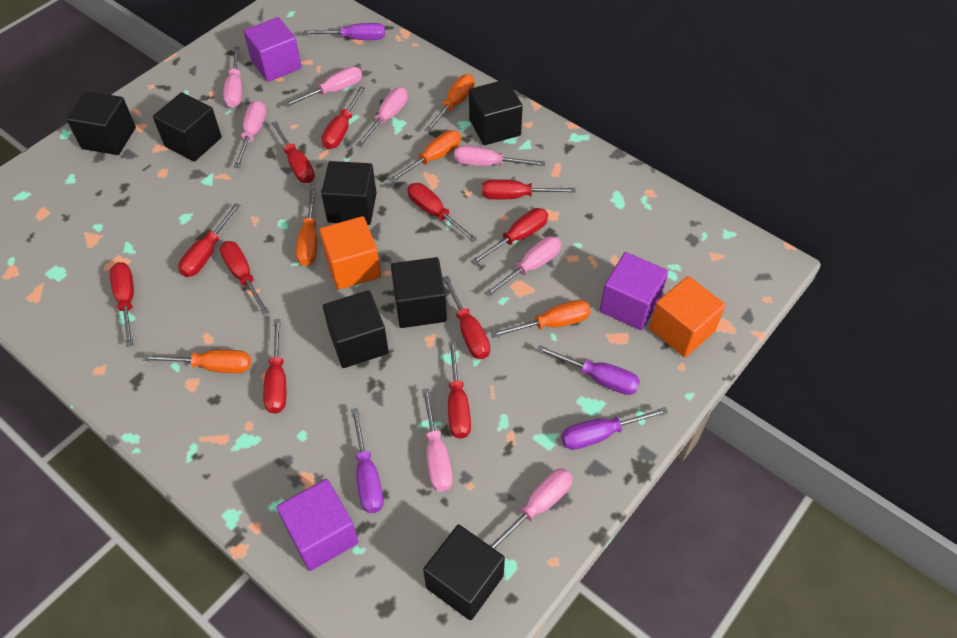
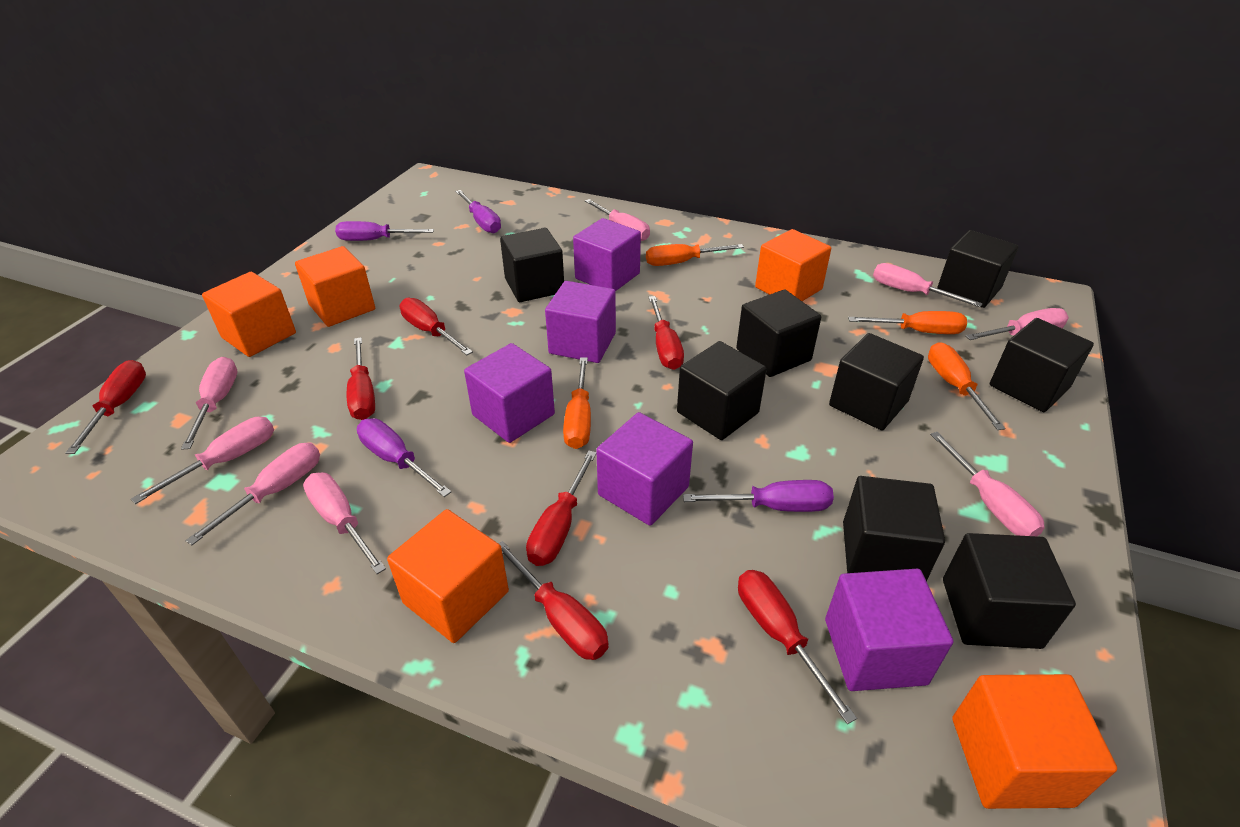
black cube: 7 -> 8
orange cube: 2 -> 5
orange screwdriver: 5 -> 4
purple cube: 3 -> 5
red screwdriver: 11 -> 7

